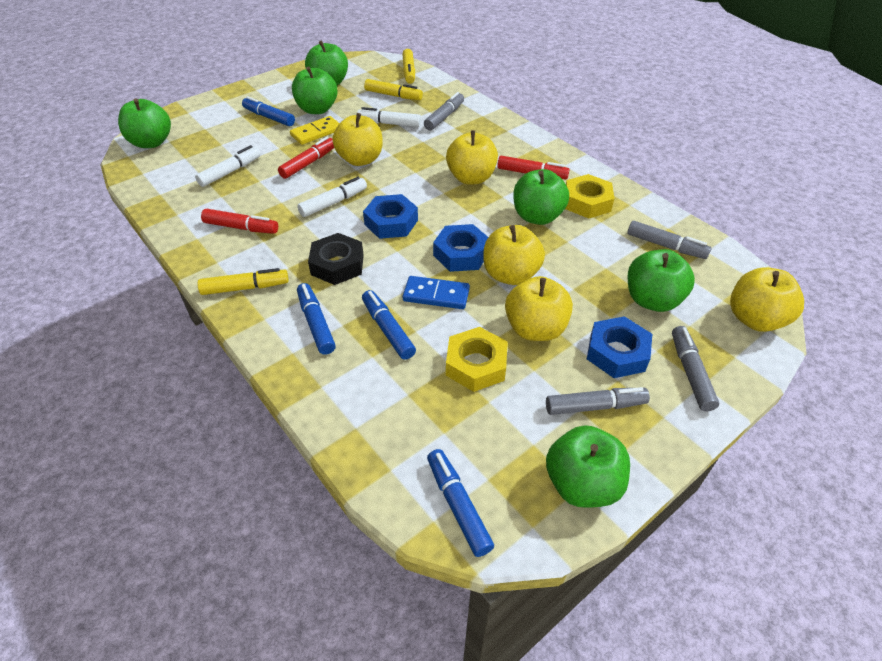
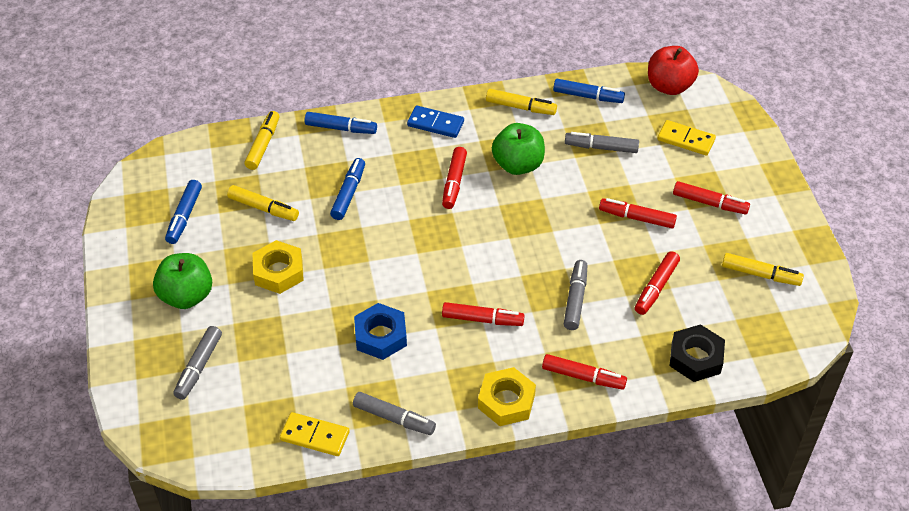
blue nut: 3 -> 1
green apple: 6 -> 2
red apple: 0 -> 1
red marker: 3 -> 6
white marker: 3 -> 0
yellow apple: 5 -> 0
yellow domino: 1 -> 2
yellow marker: 3 -> 4

